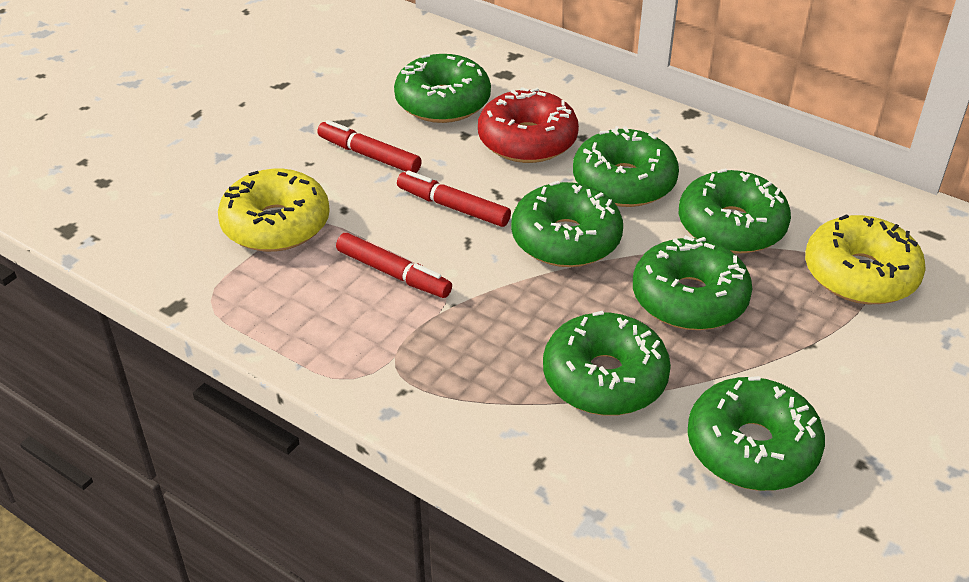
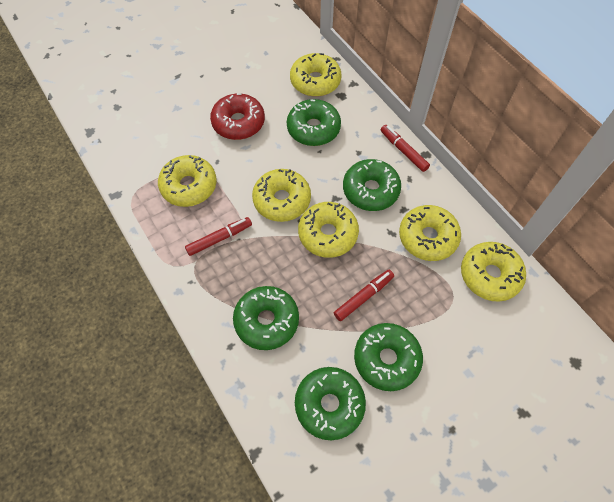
green donut: 7 -> 5
yellow donut: 2 -> 6

